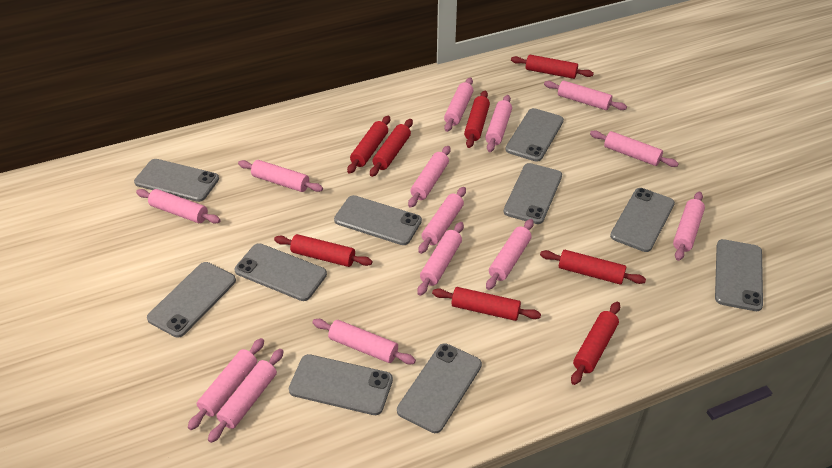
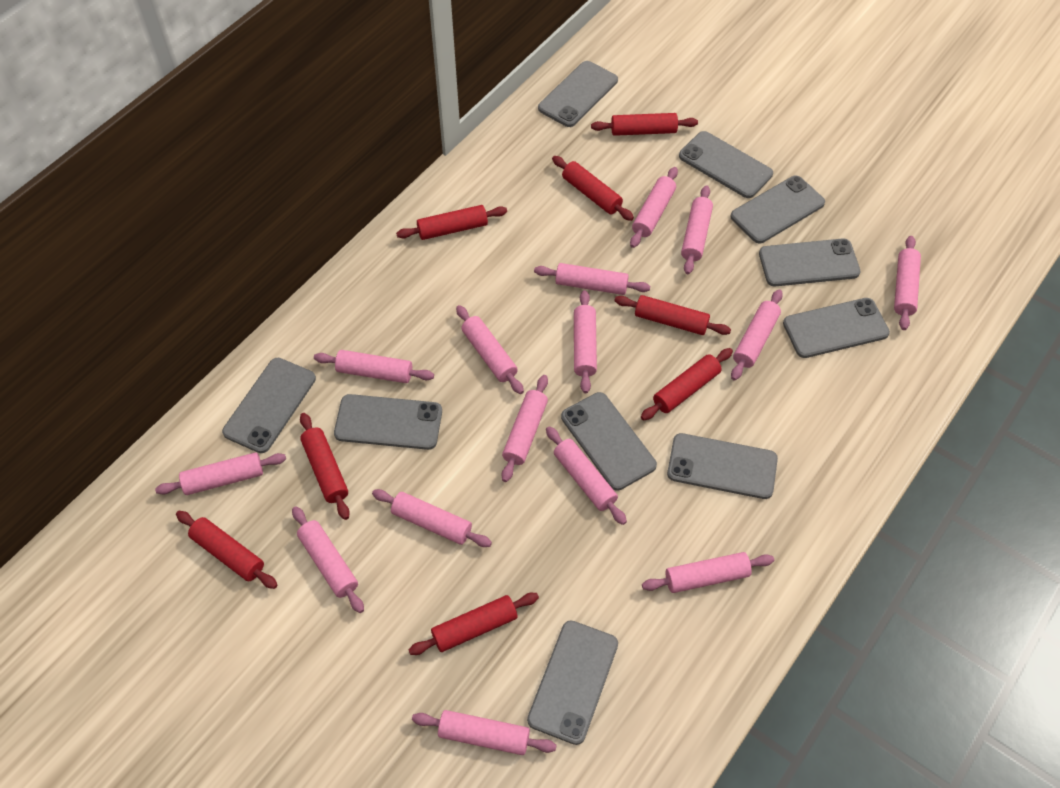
pink rolling pin: 14 -> 15

